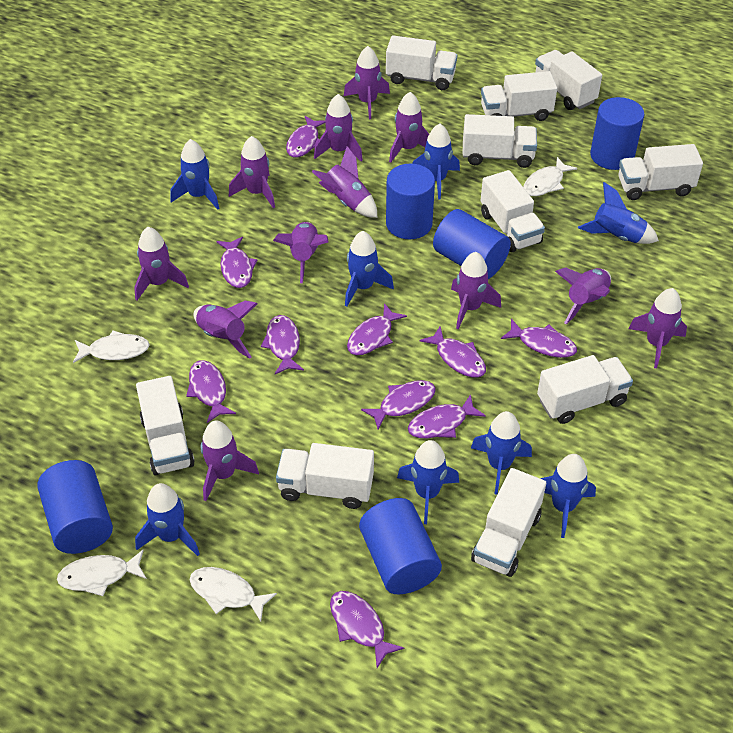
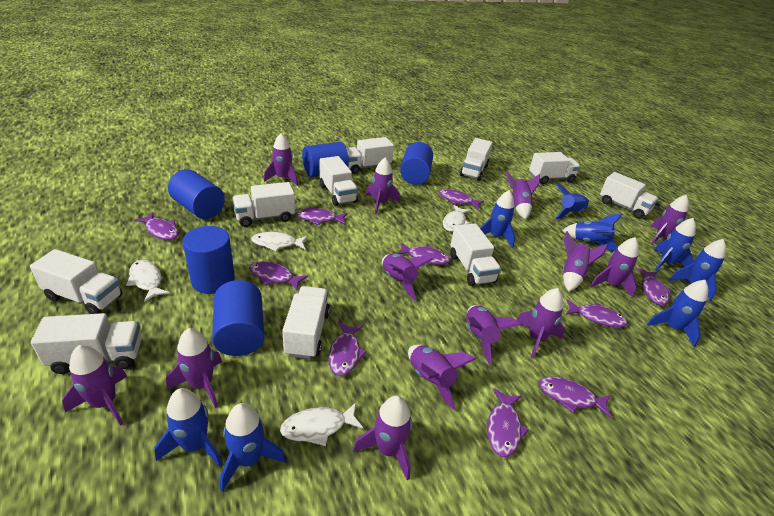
purple rocket: 12 -> 13

